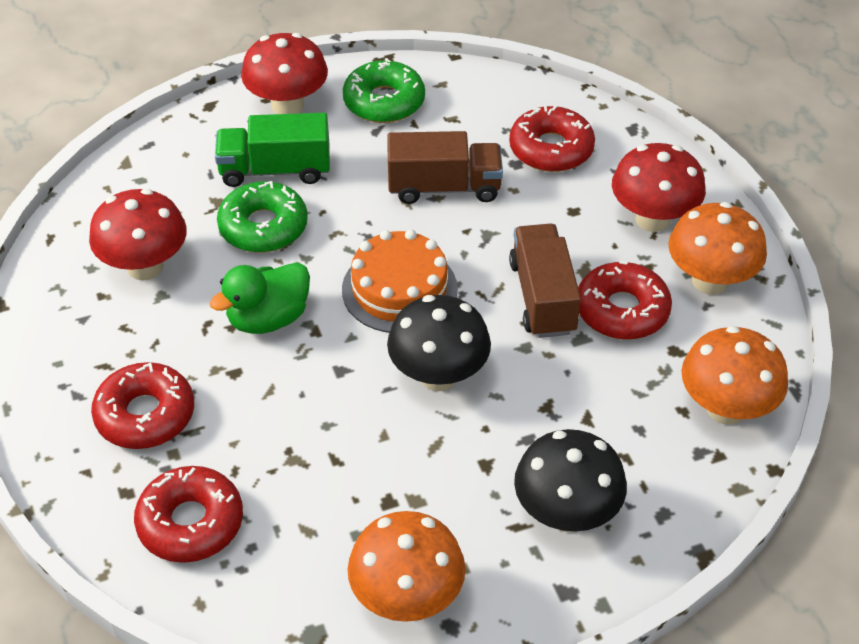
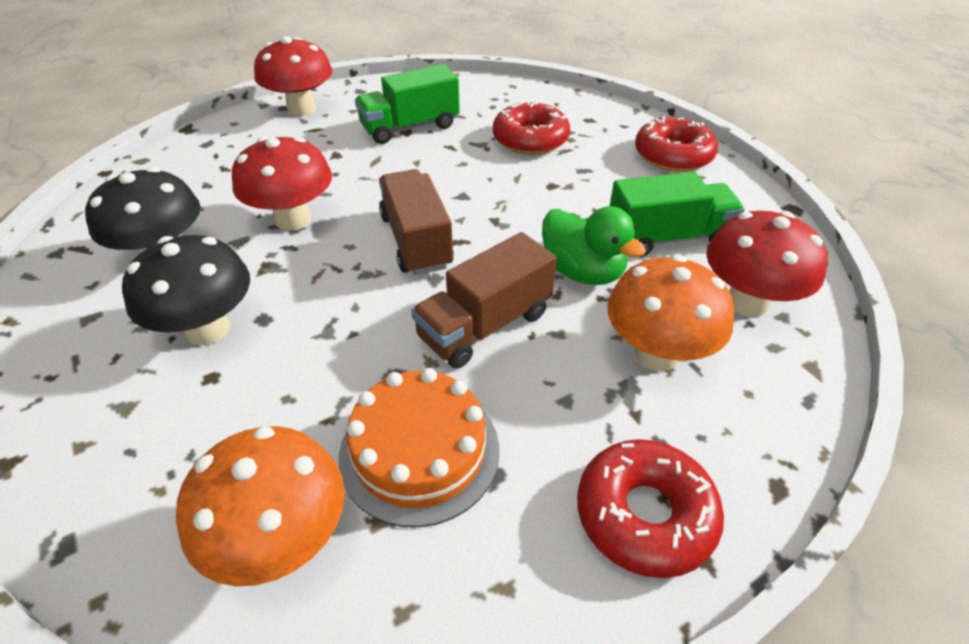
green donut: 2 -> 0
green truck: 1 -> 2
orange mushroom: 3 -> 2
red donut: 4 -> 3

